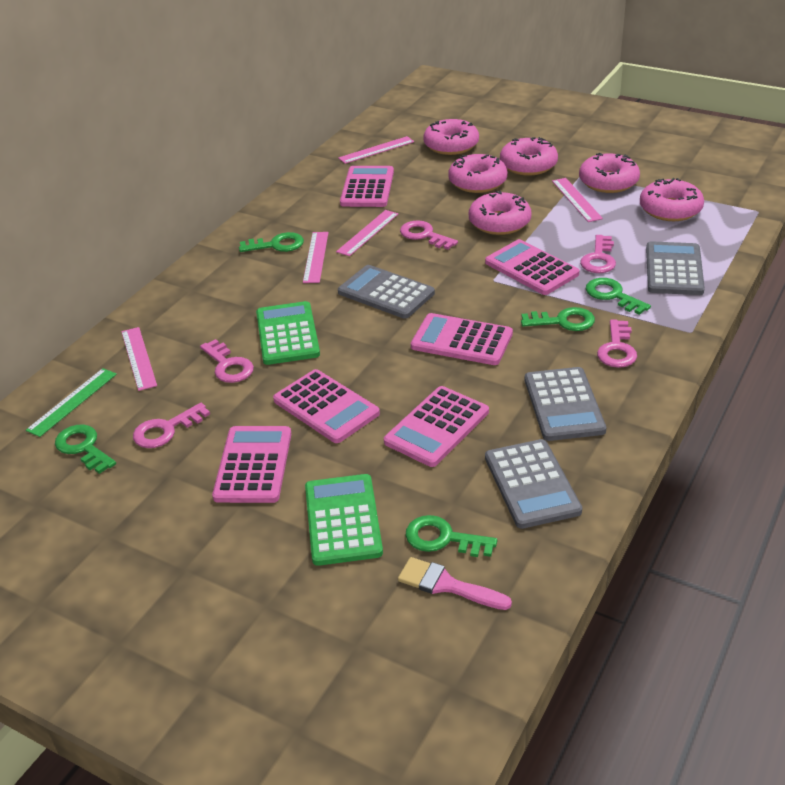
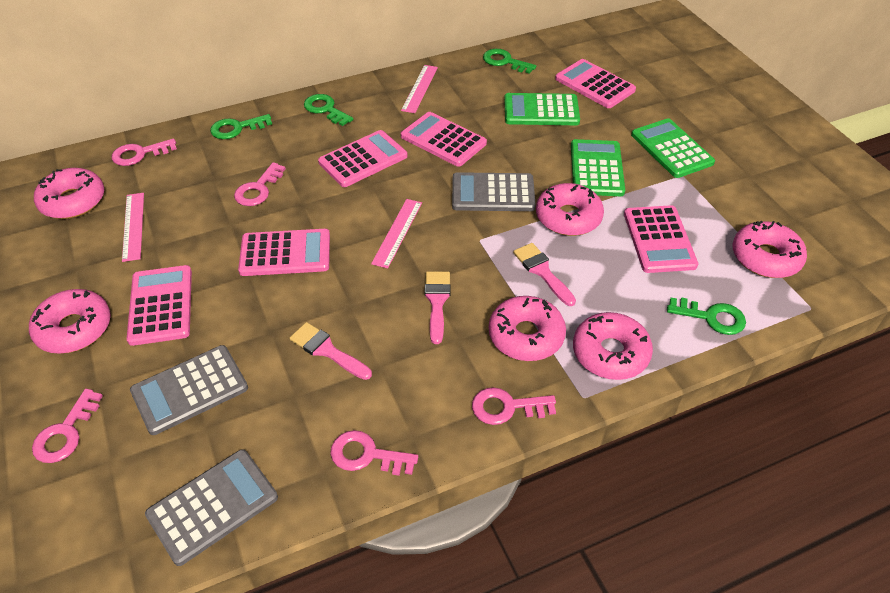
green calculator: 2 -> 3
green key: 5 -> 4
green ruler: 1 -> 0
grey calculator: 4 -> 3
pink brush: 1 -> 3
pink ruler: 5 -> 3

